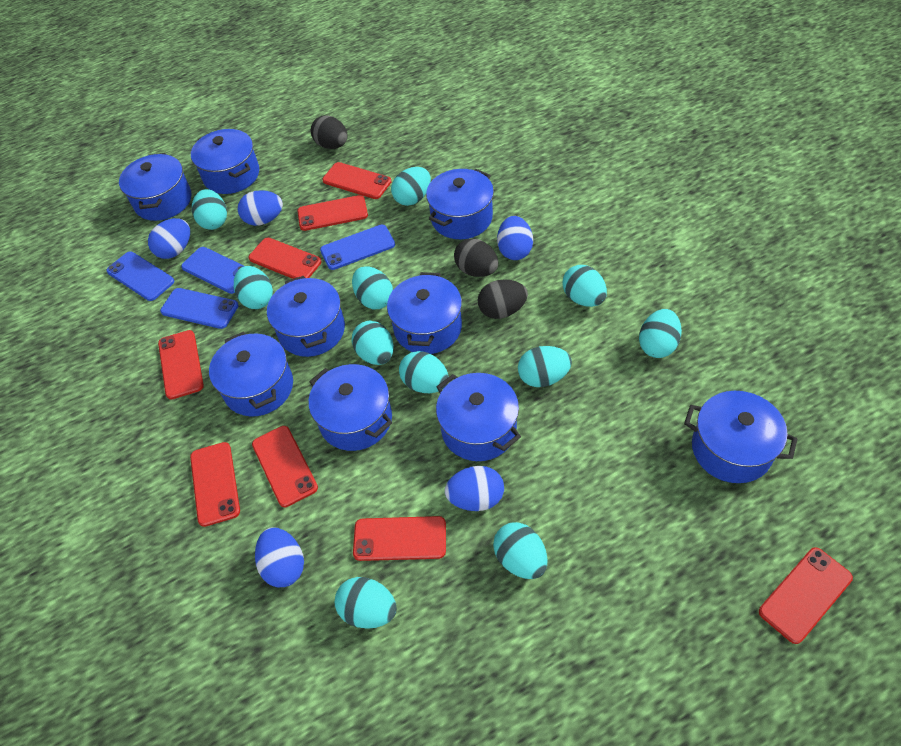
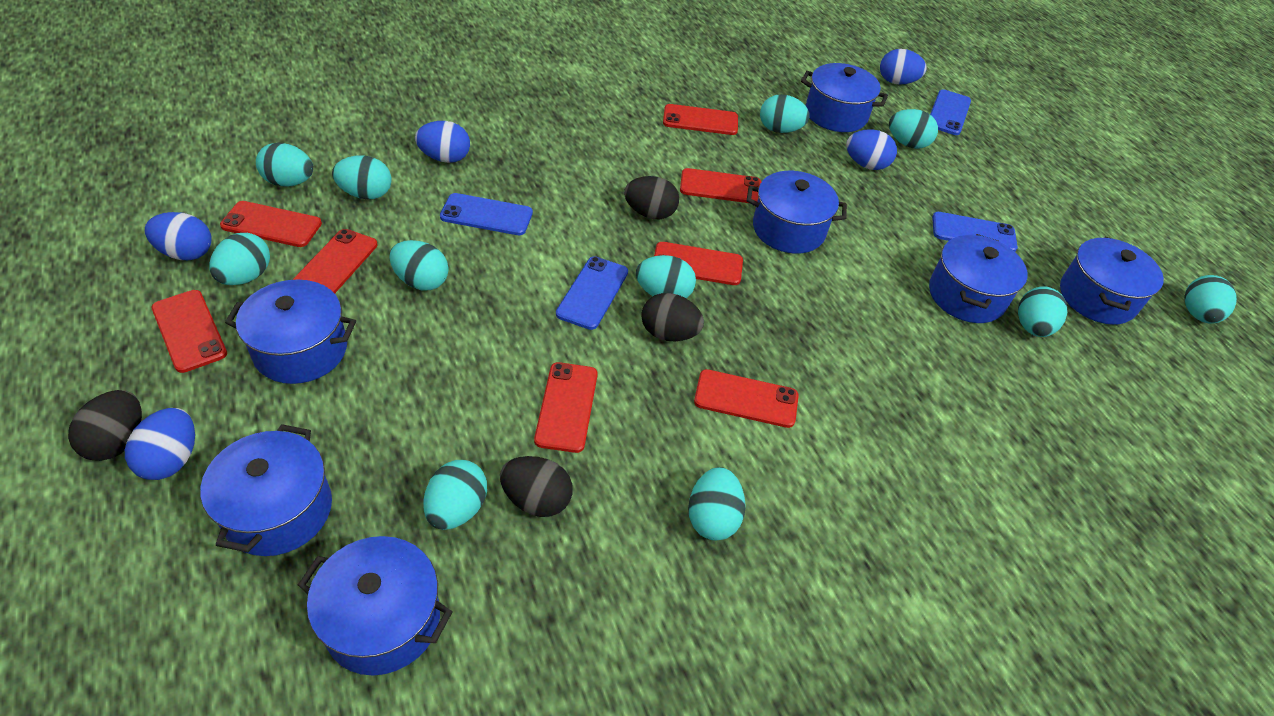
black egg: 3 -> 4
blue pot: 9 -> 7

